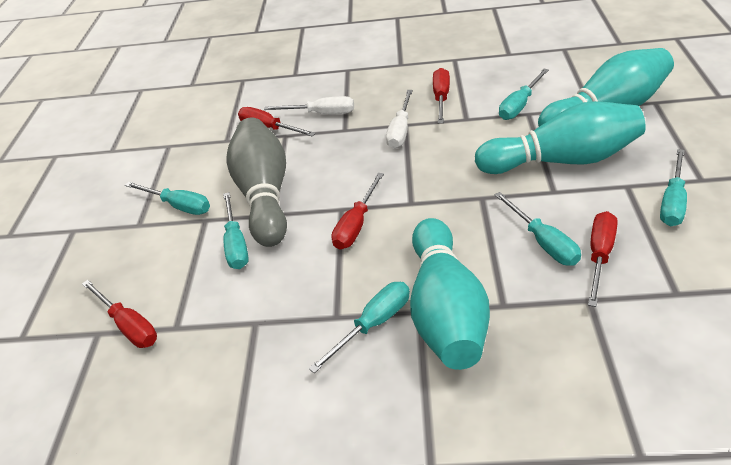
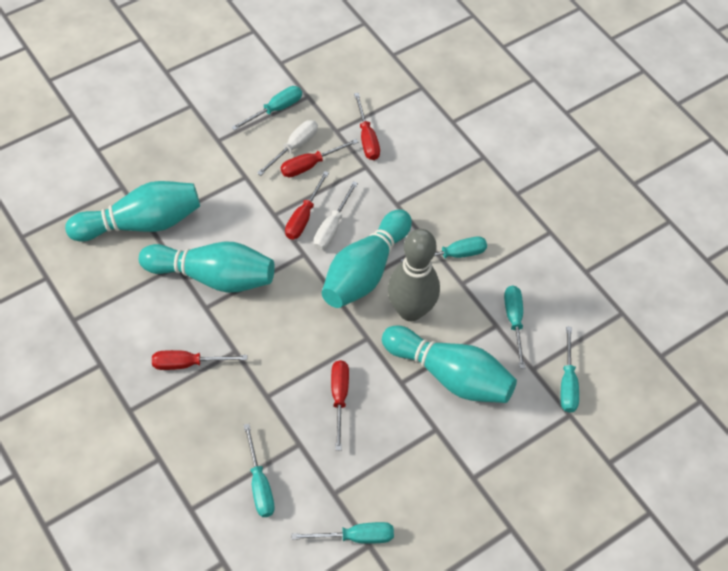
turquoise bowling pin: 3 -> 4

